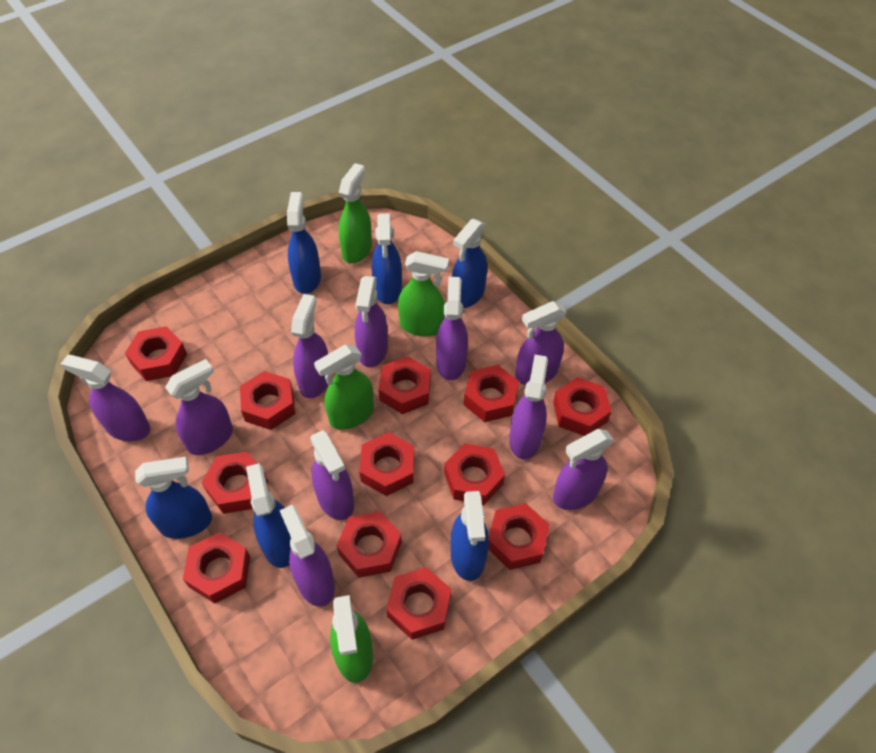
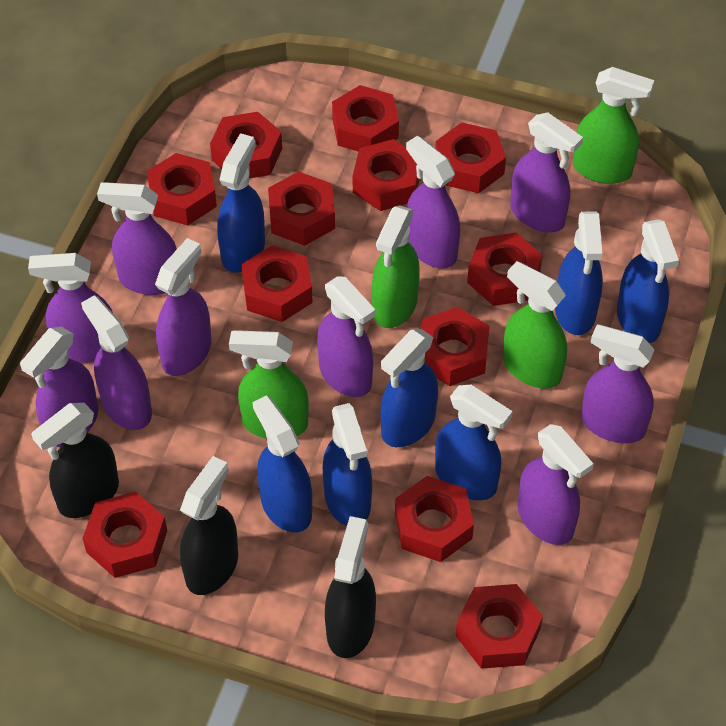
black spray bottle: 0 -> 3
blue spray bottle: 6 -> 7

